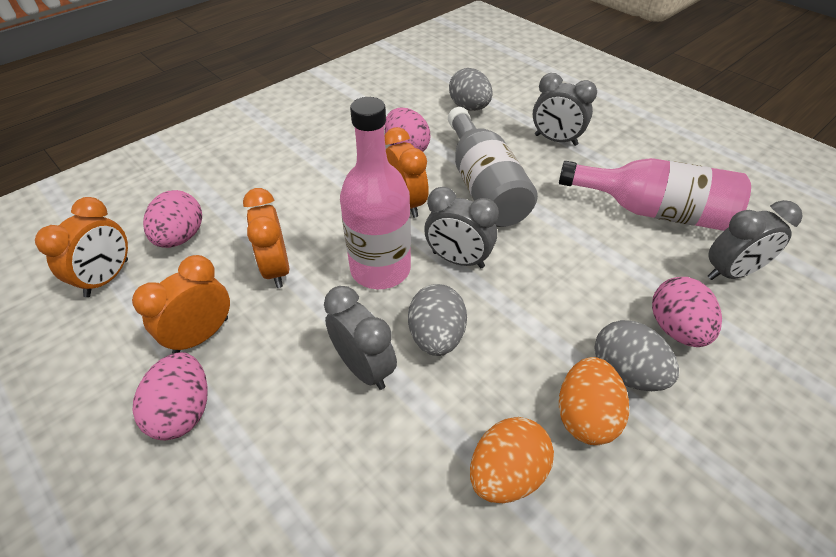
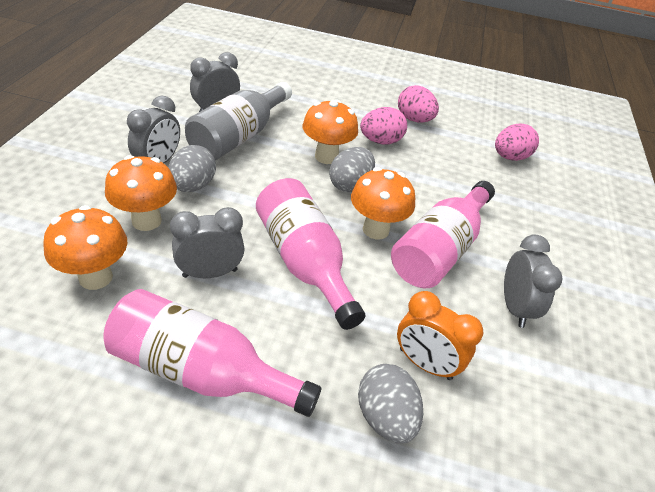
orange clock: 4 -> 1
orange egg: 2 -> 0
orange mushroom: 0 -> 4
pink bottle: 2 -> 3
pink egg: 4 -> 3

